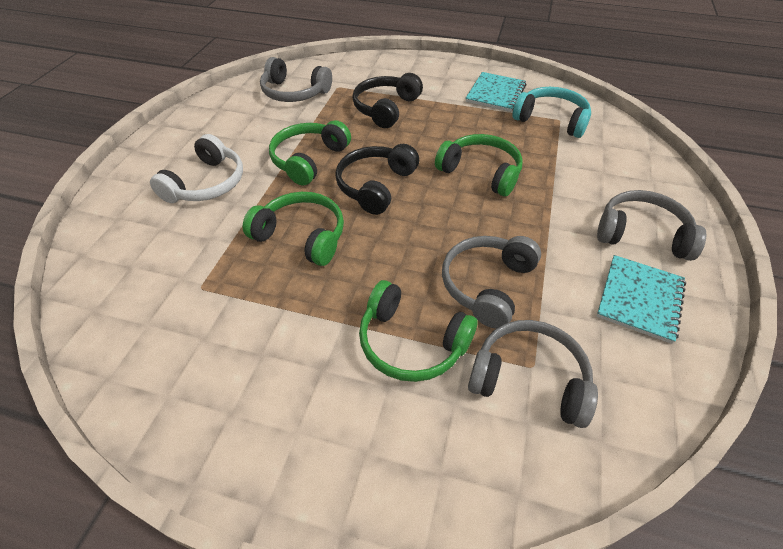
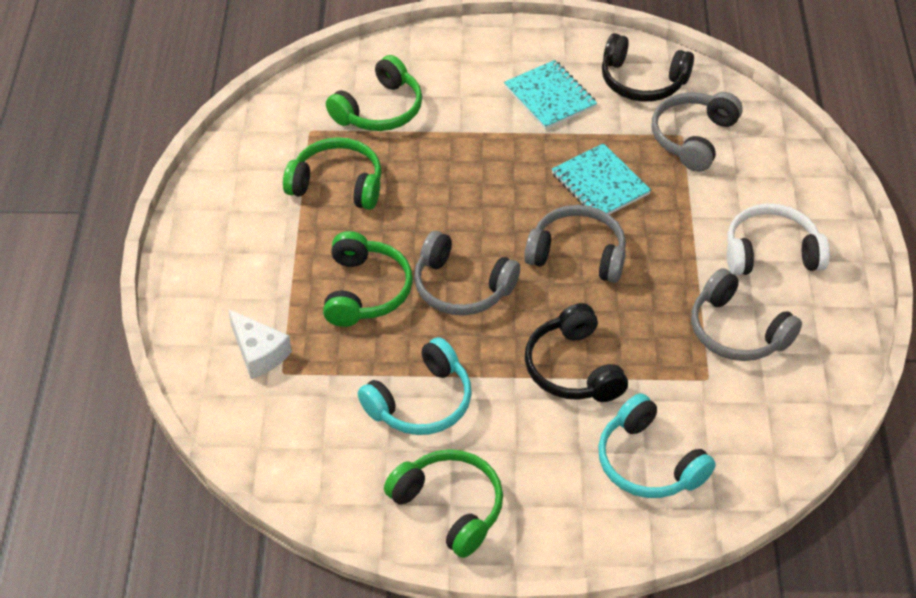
turquoise headphones: 1 -> 2
white cheese: 0 -> 1

